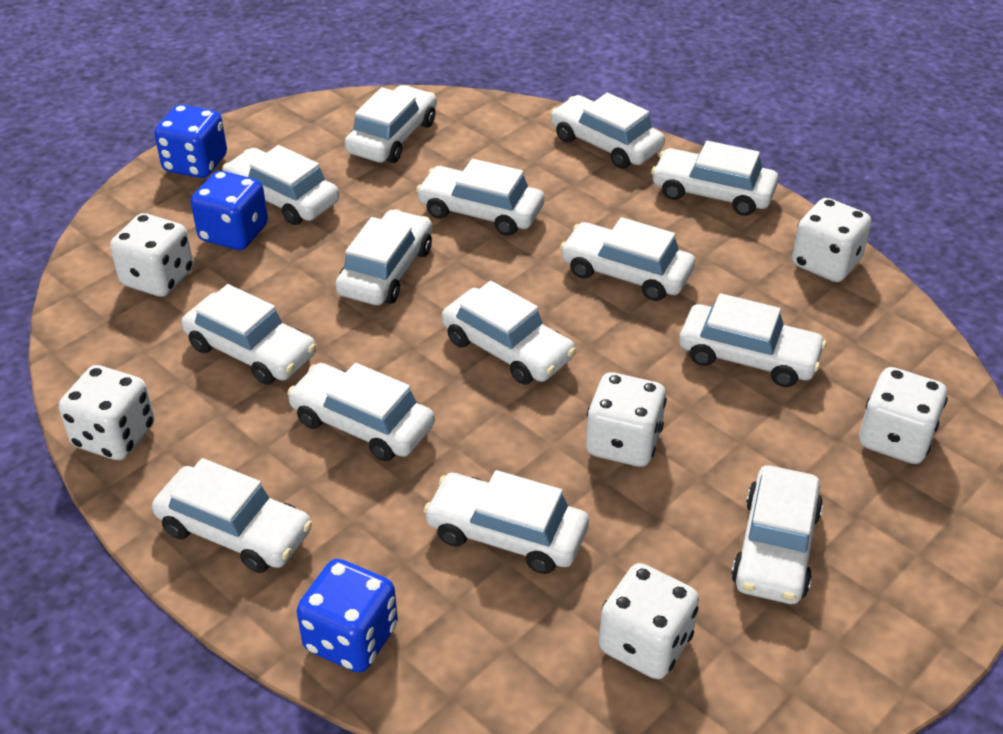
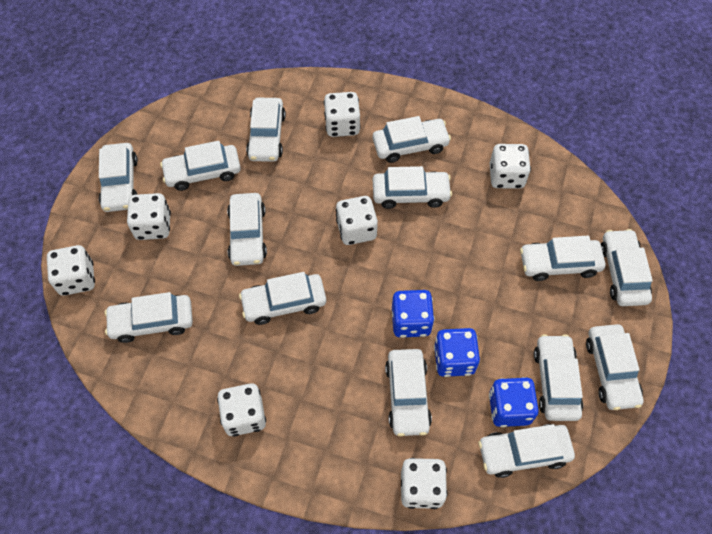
white dice: 6 -> 7

